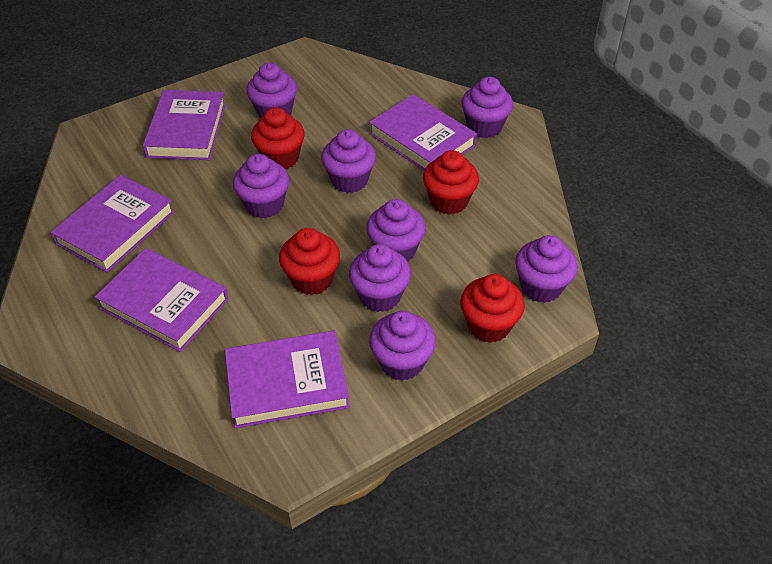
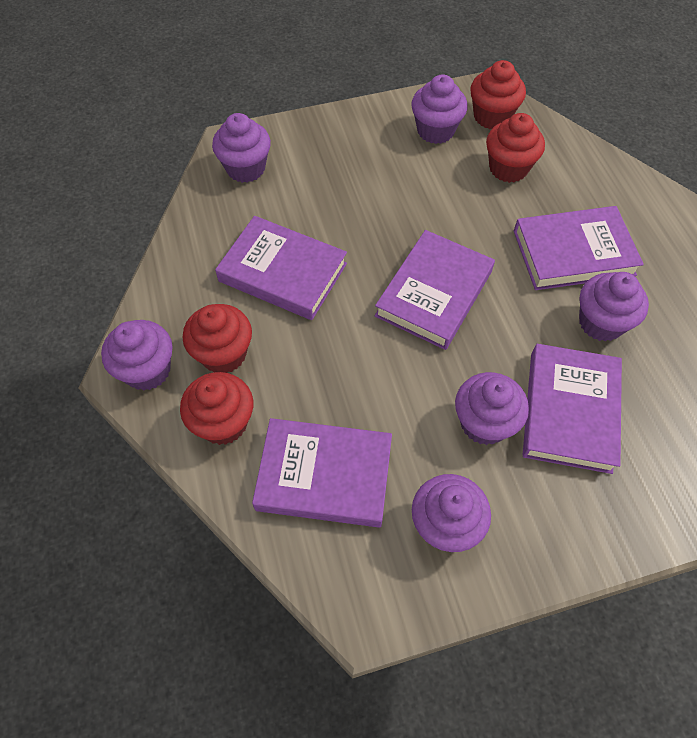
purple cupcake: 8 -> 6

